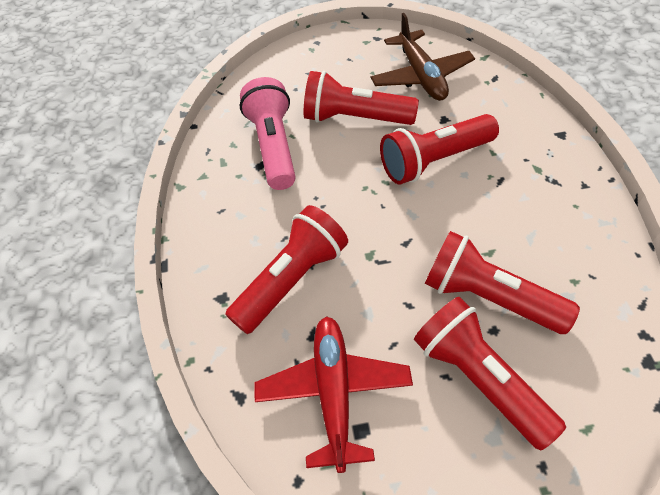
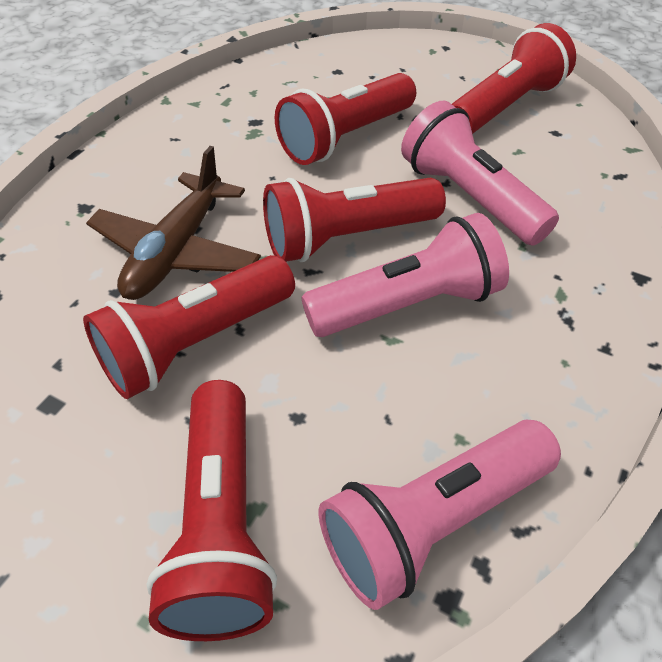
pink flashlight: 1 -> 3
red plane: 1 -> 0

